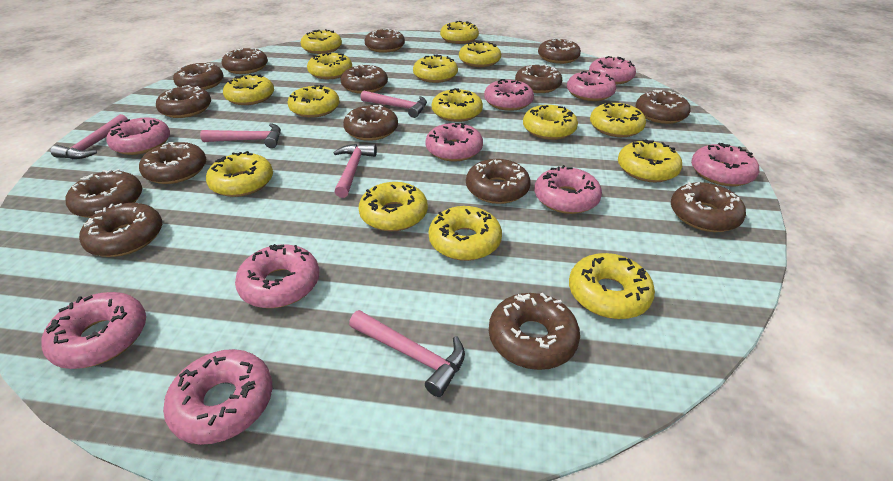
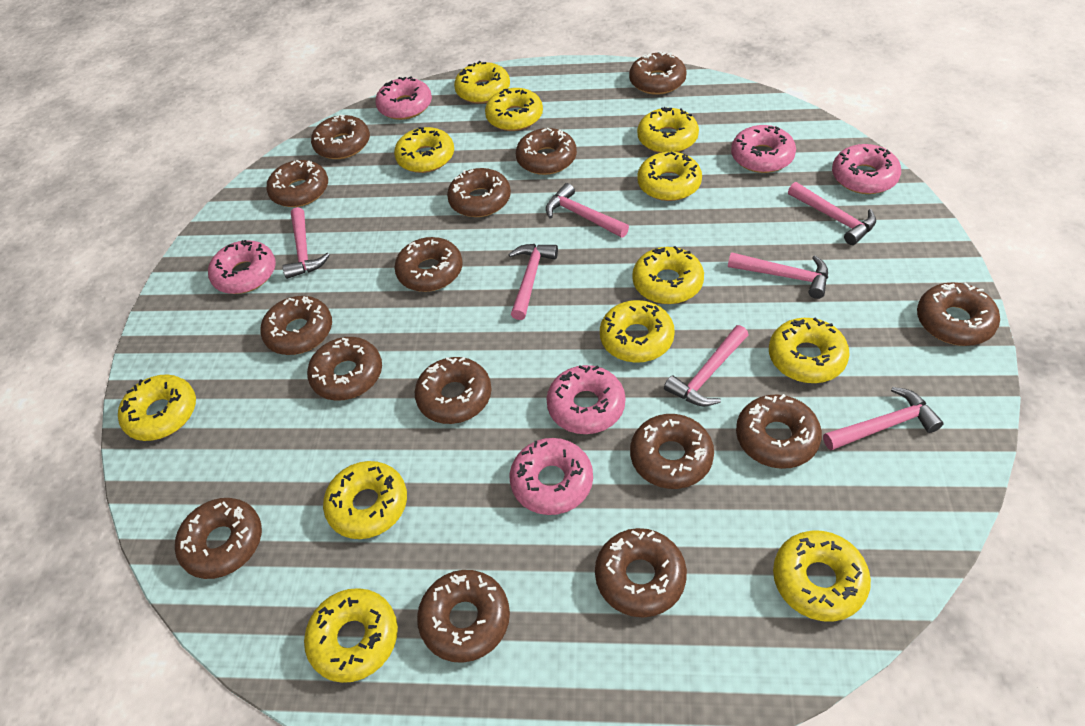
pink donut: 10 -> 6
pink hammer: 5 -> 7
yellow donut: 15 -> 12

